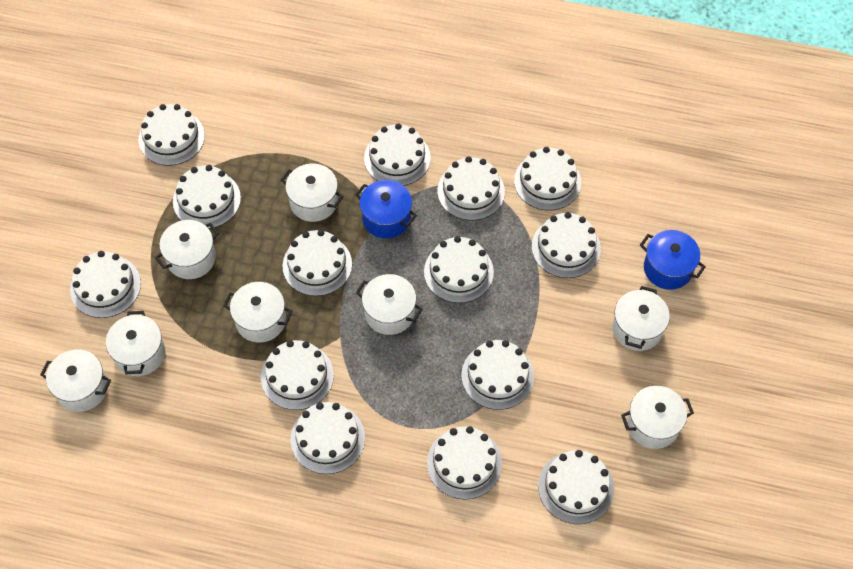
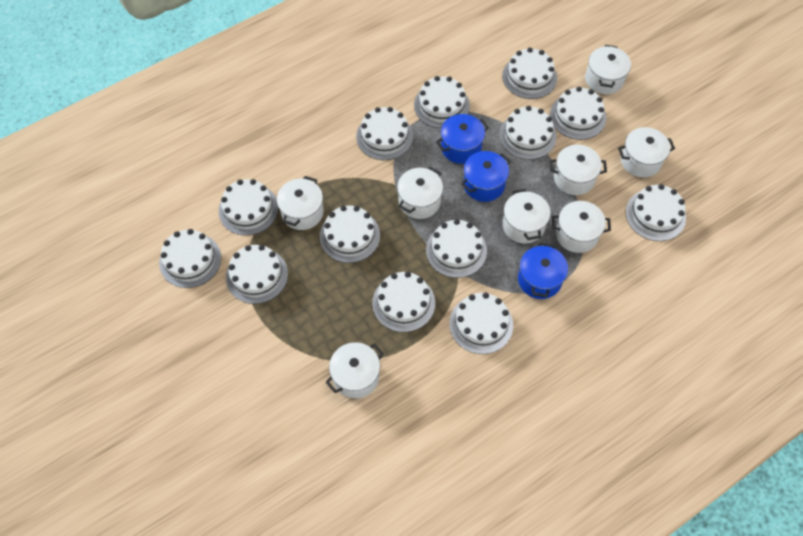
blue pot: 2 -> 3
white cake: 14 -> 13

